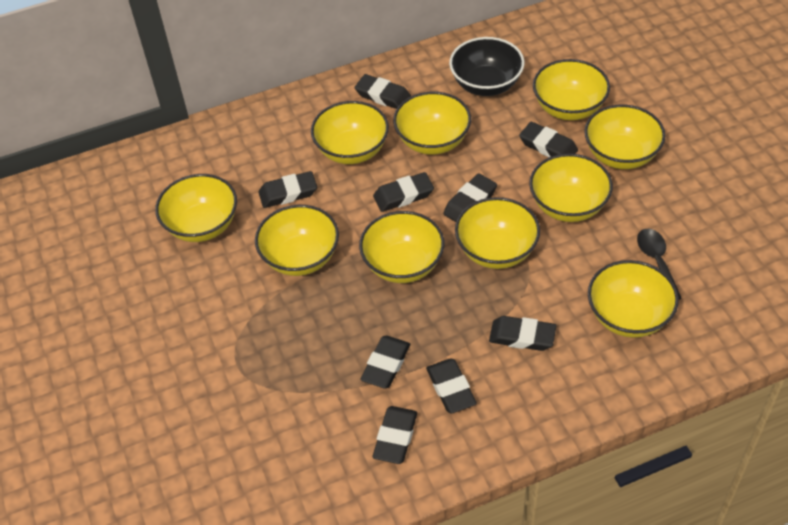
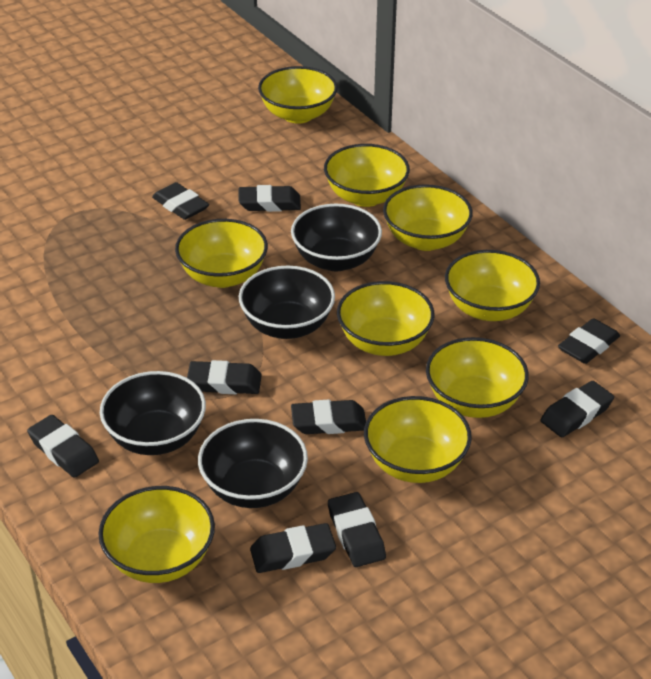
black bowl: 1 -> 4
black spoon: 1 -> 0
yellow bowl: 10 -> 9

